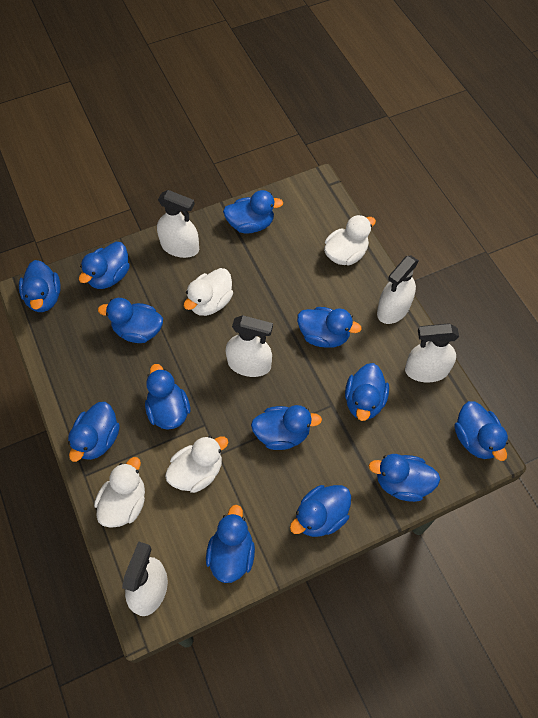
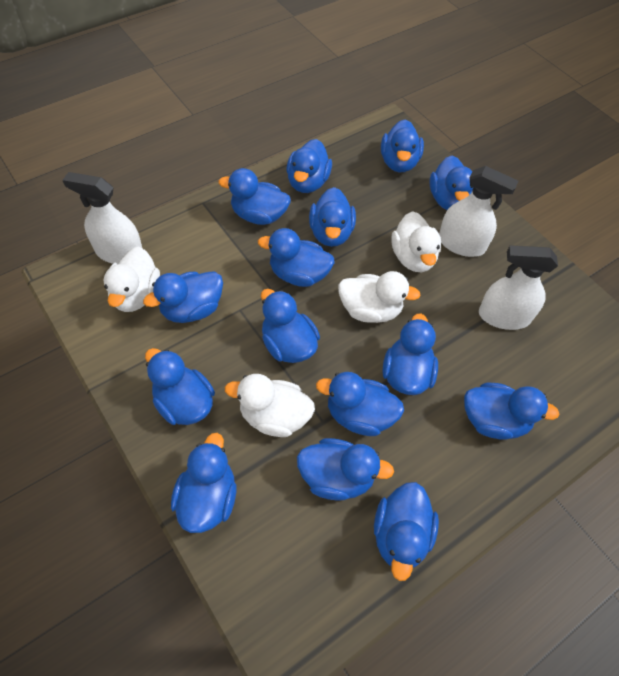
blue duck: 13 -> 15
white spray bottle: 5 -> 3

